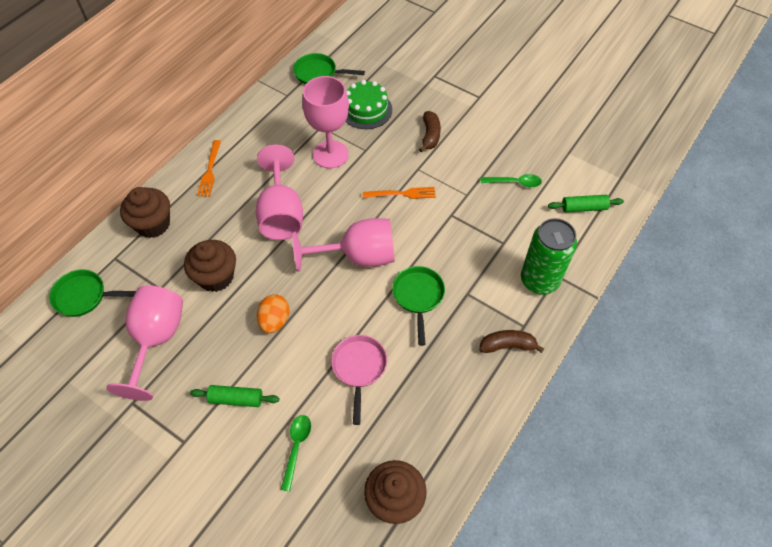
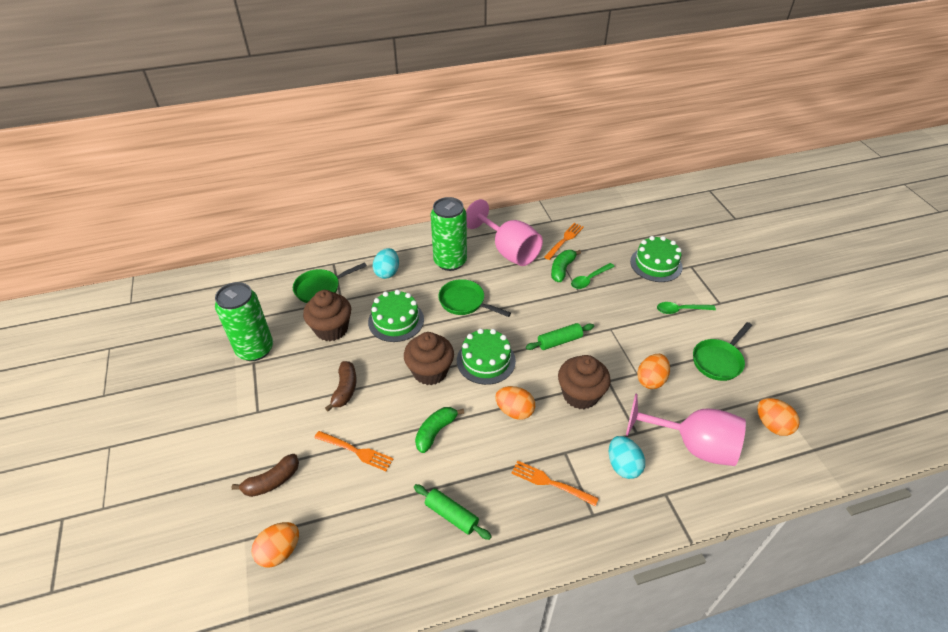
green banana: 0 -> 2
green cake: 1 -> 3
green can: 1 -> 2
orange egg: 1 -> 4
orange fork: 2 -> 3
pink goblet: 4 -> 2
pink pan: 1 -> 0
turquoise egg: 0 -> 2

